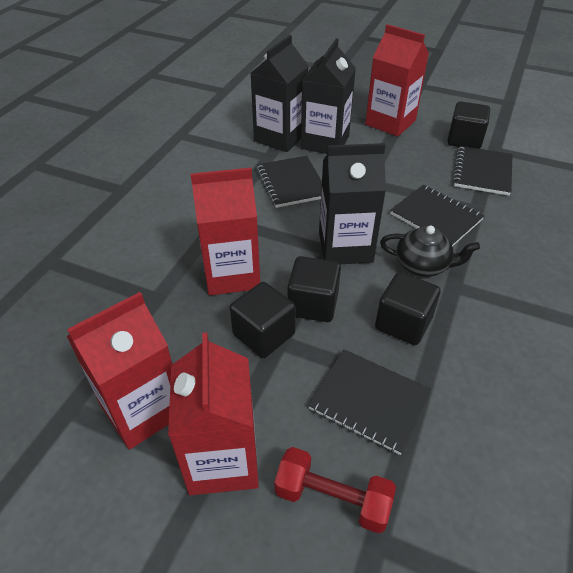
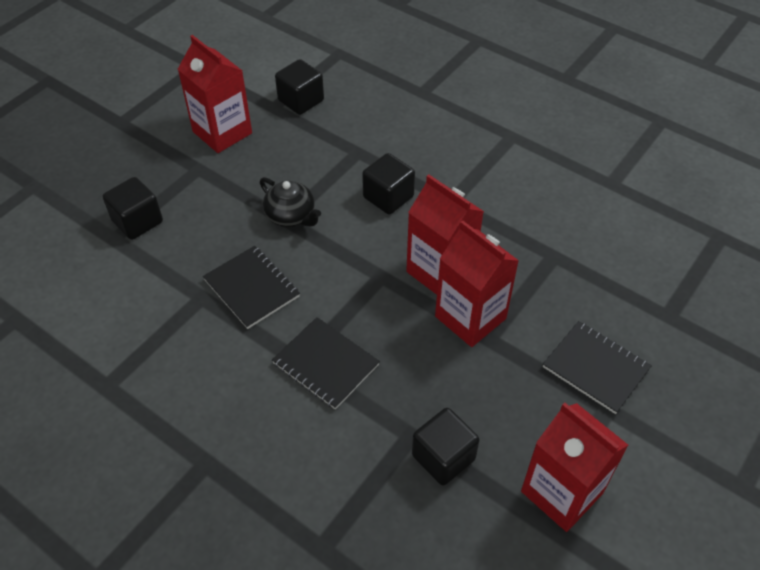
black carton: 3 -> 0
black notebook: 4 -> 3
red dumbbell: 1 -> 0

